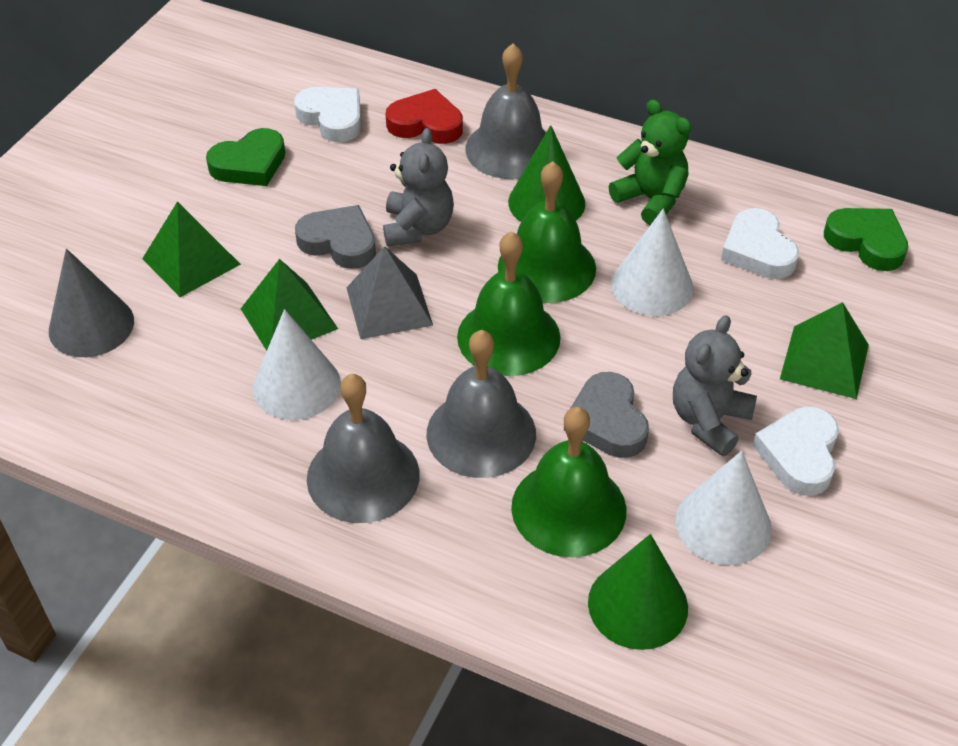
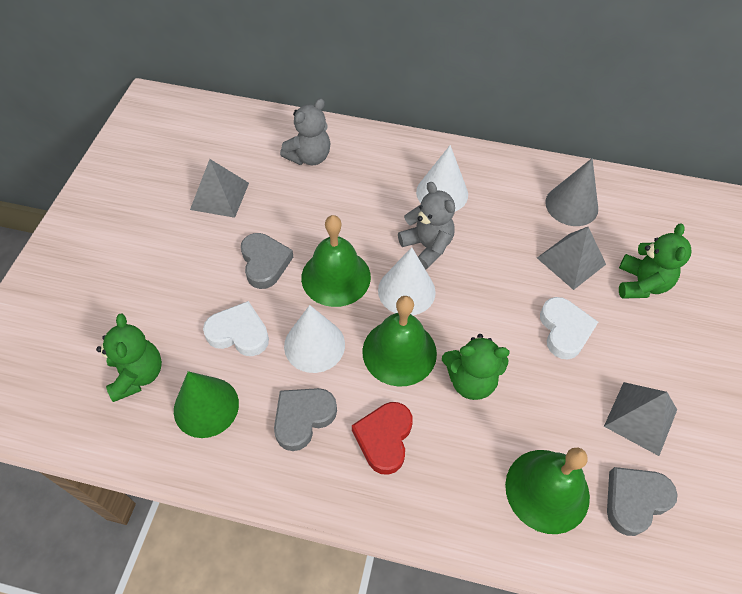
green cone: 2 -> 1
green heart: 2 -> 0
green pyramid: 3 -> 0
green teddy bear: 1 -> 3
grey bell: 3 -> 0
grey heart: 2 -> 3
grey pyramid: 1 -> 3
white heart: 3 -> 2

